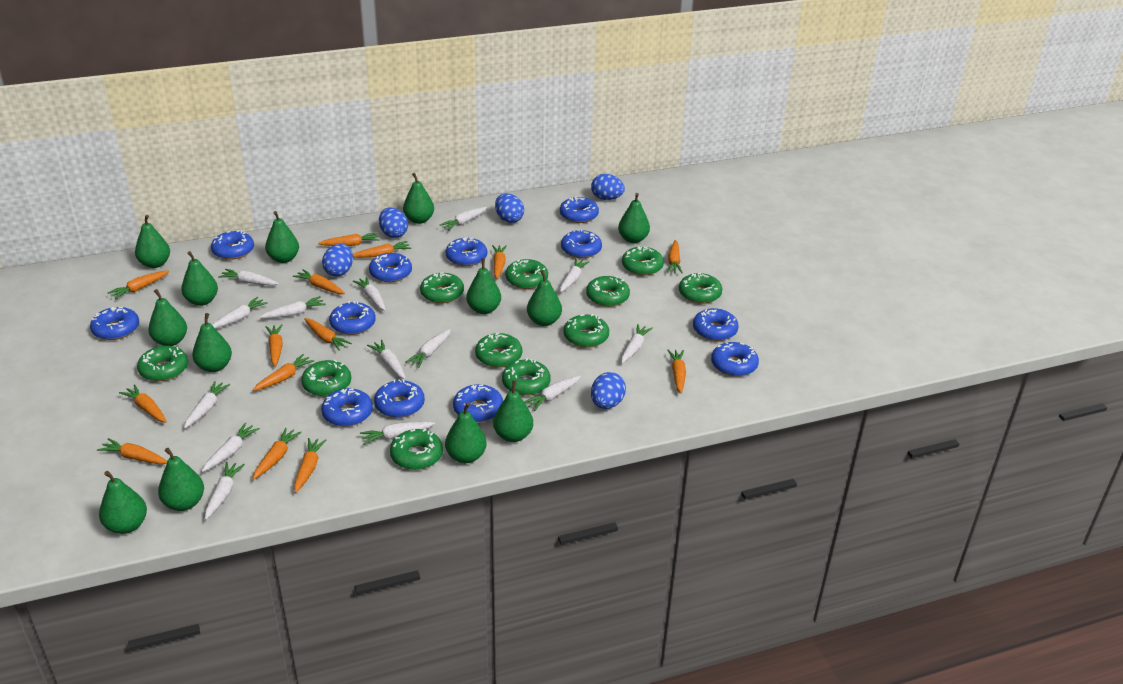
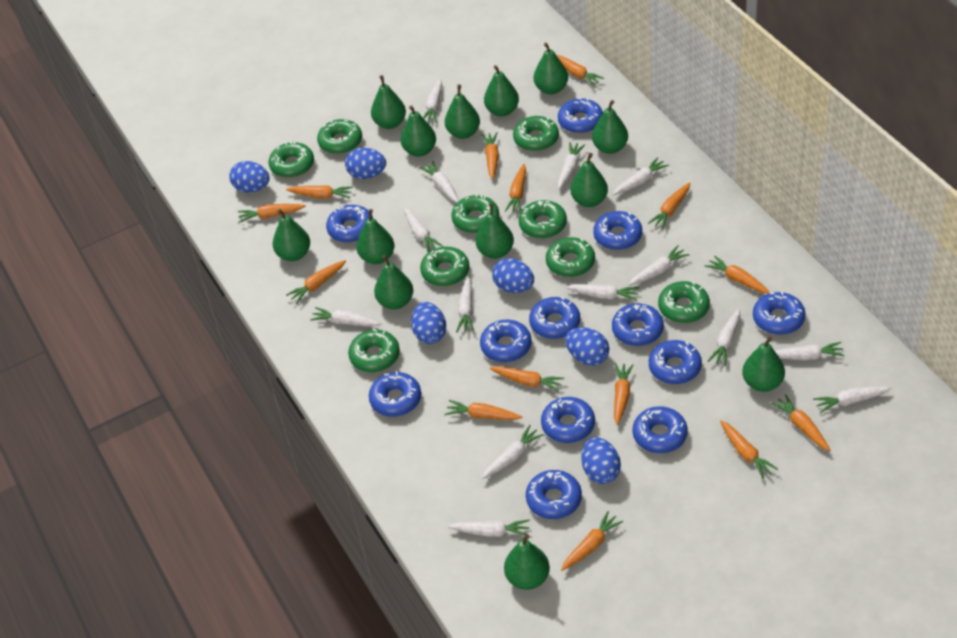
blue egg: 5 -> 6
green donut: 11 -> 9

